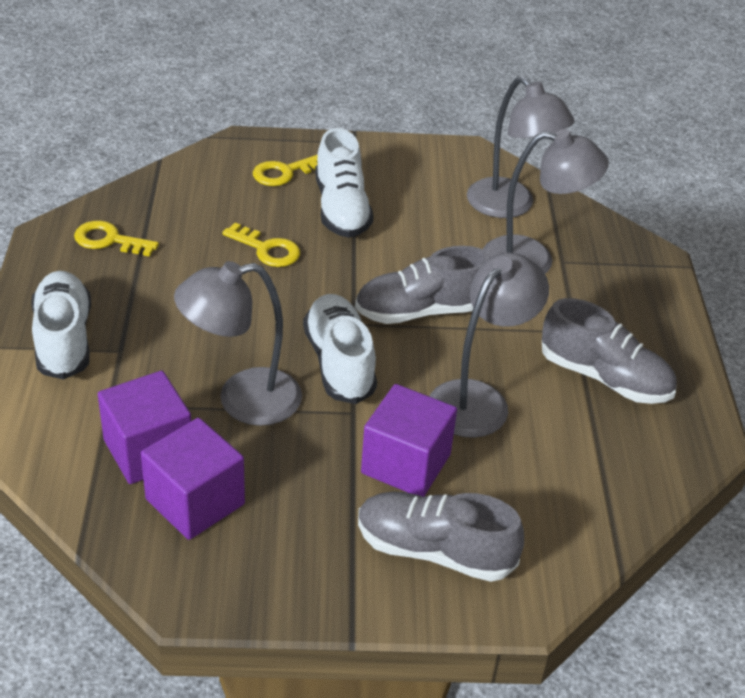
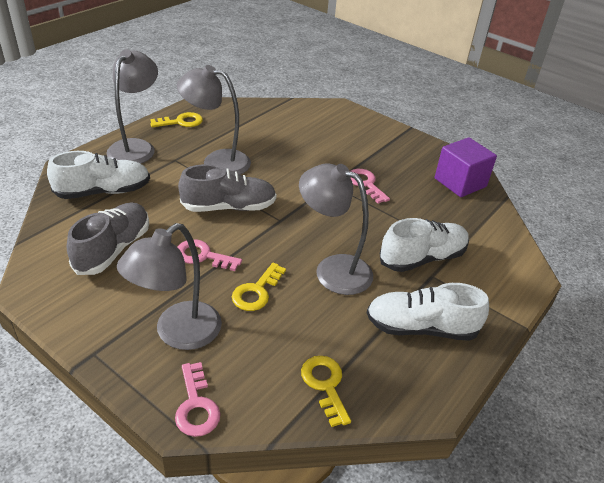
grey shoe: 3 -> 2
pink key: 0 -> 3
purple cube: 3 -> 1

